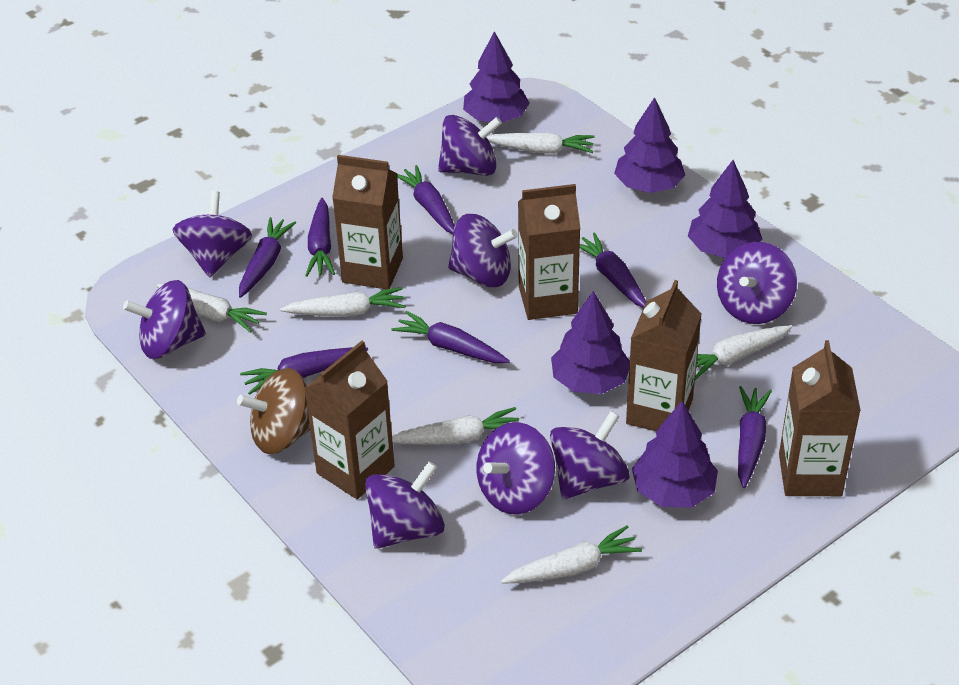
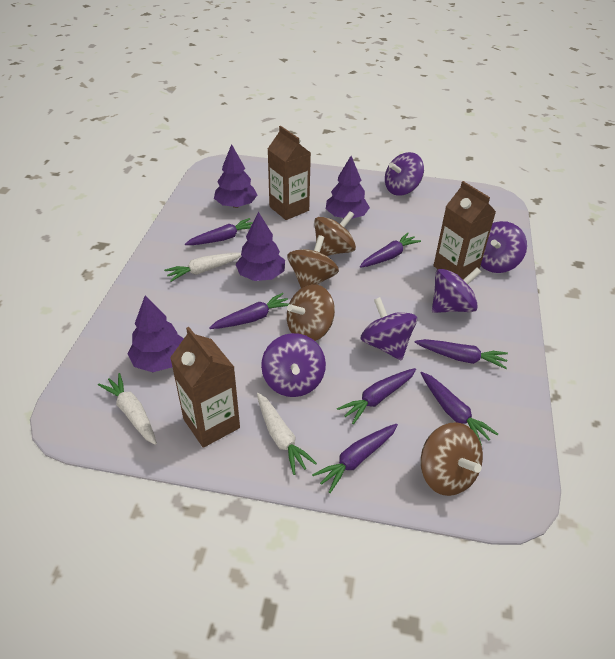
brown carton: 5 -> 3
brown spinning top: 1 -> 4
purple spinning top: 8 -> 5
purple tree: 5 -> 4
white carrot: 6 -> 3

